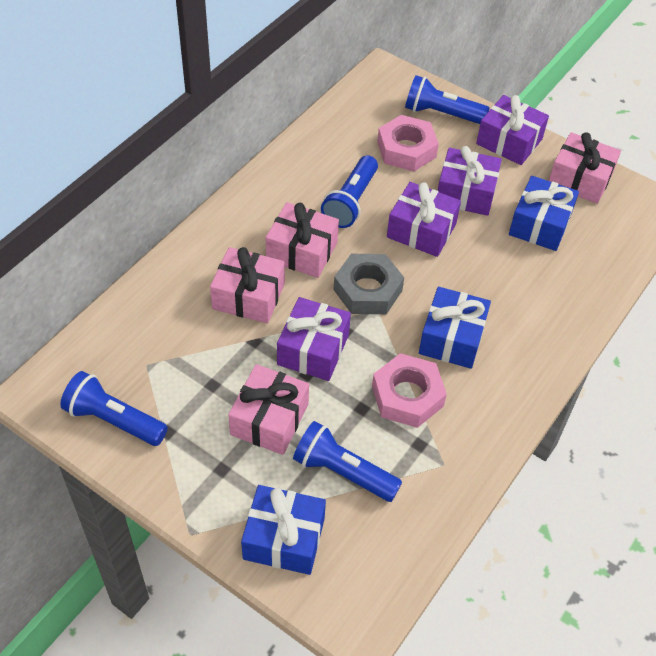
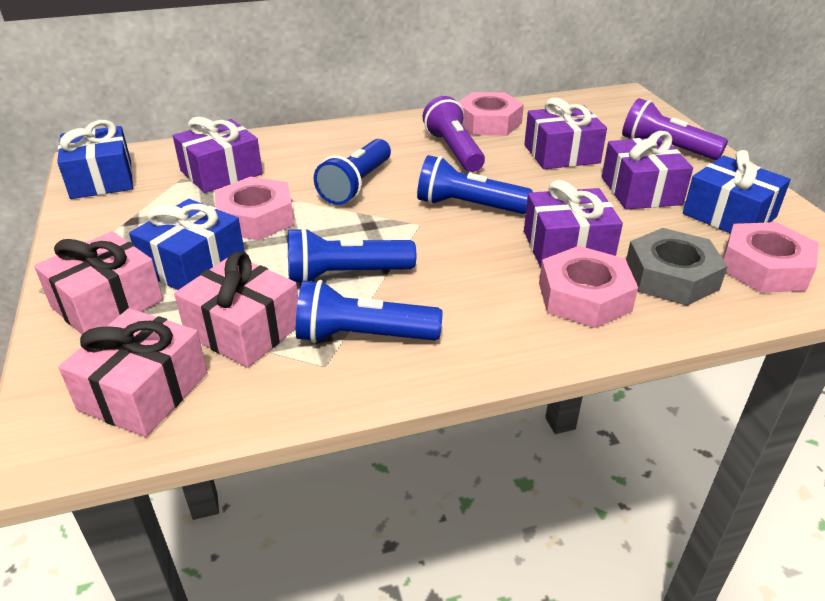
pink gift: 4 -> 3
pink nut: 2 -> 4
purple flashlight: 0 -> 2

